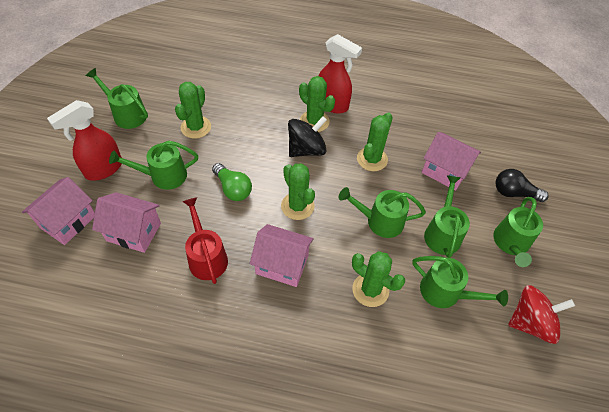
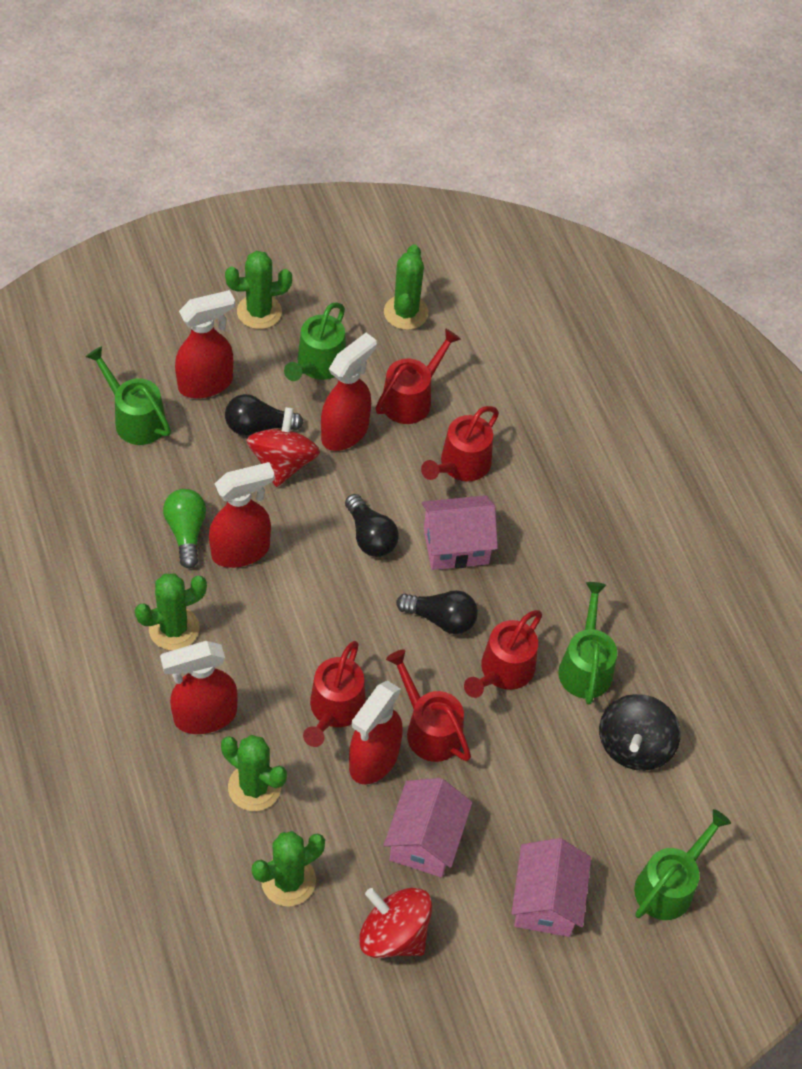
black light bulb: 1 -> 3
green watering can: 6 -> 4
pink house: 4 -> 3
red spinning top: 1 -> 2
red spray bottle: 2 -> 5
red watering can: 1 -> 5

